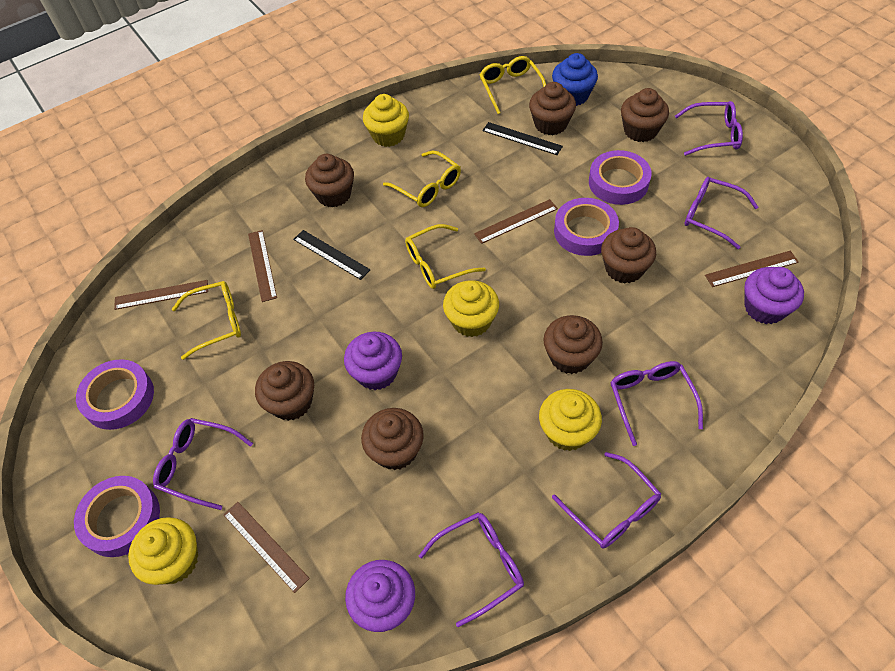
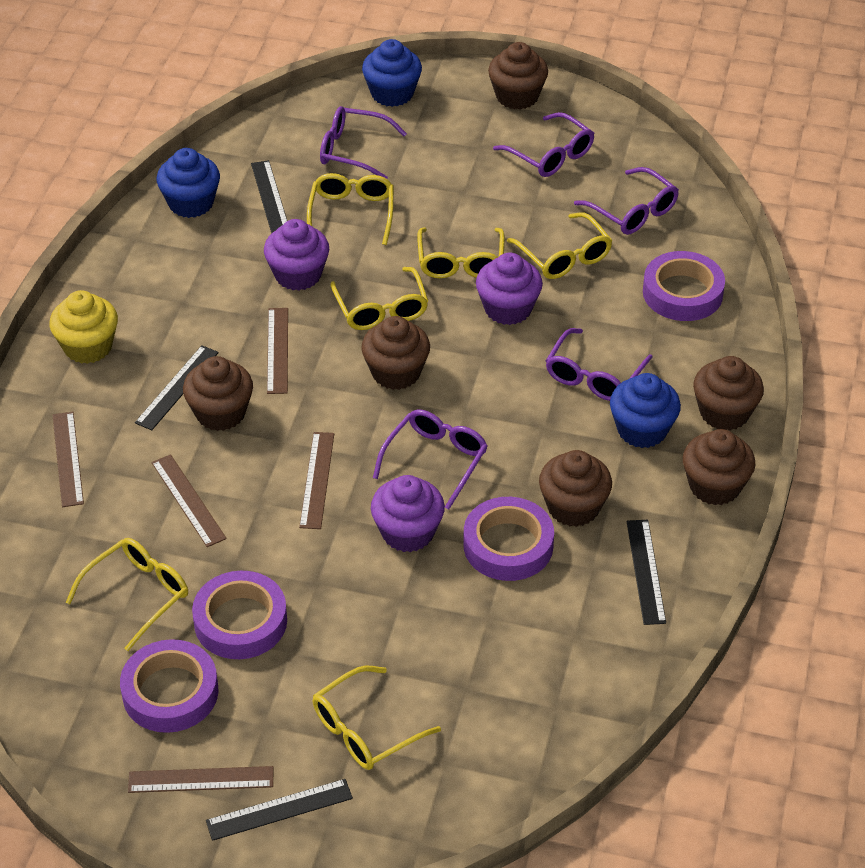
black ruler: 2 -> 4
blue cupcake: 1 -> 3
brown cupcake: 7 -> 6
purple glasses: 6 -> 5
yellow cupcake: 4 -> 1
yellow glasses: 4 -> 6

